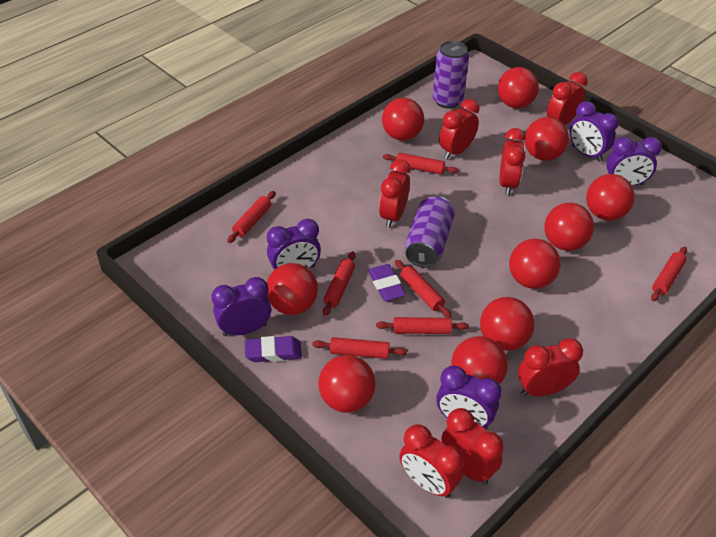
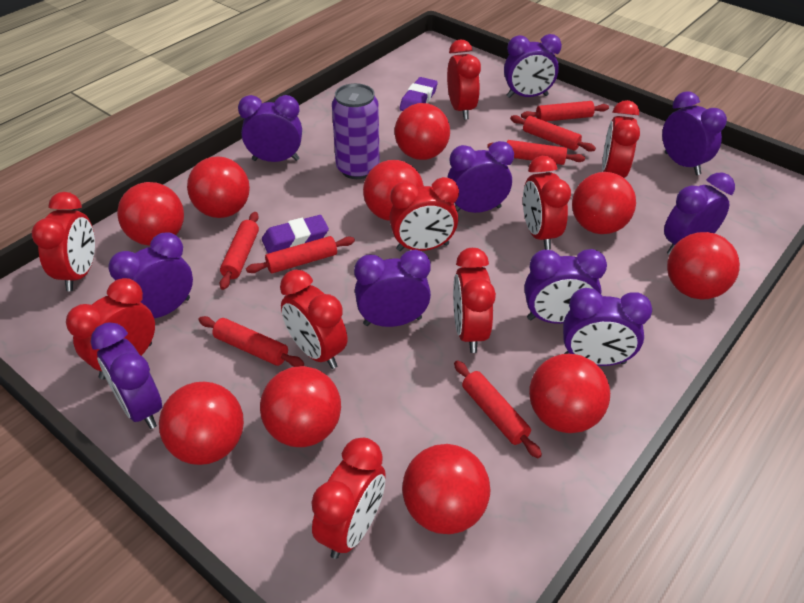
purple can: 2 -> 1
purple clock: 5 -> 10
red clock: 7 -> 9

